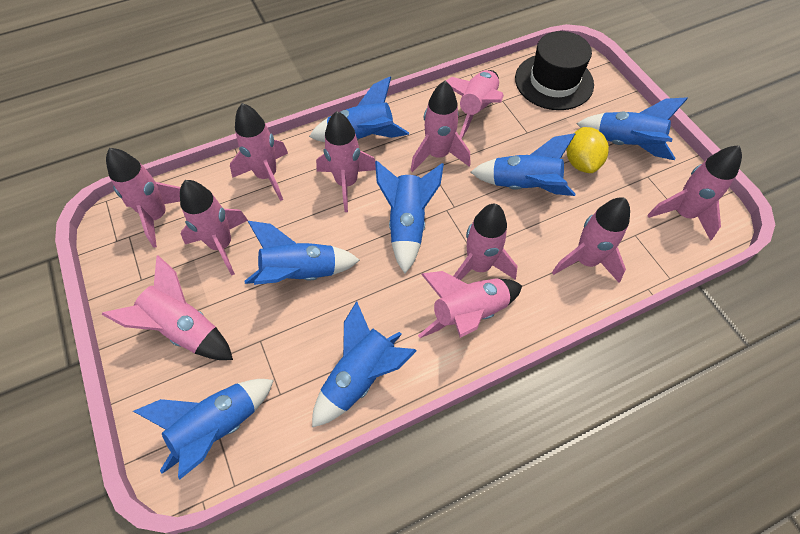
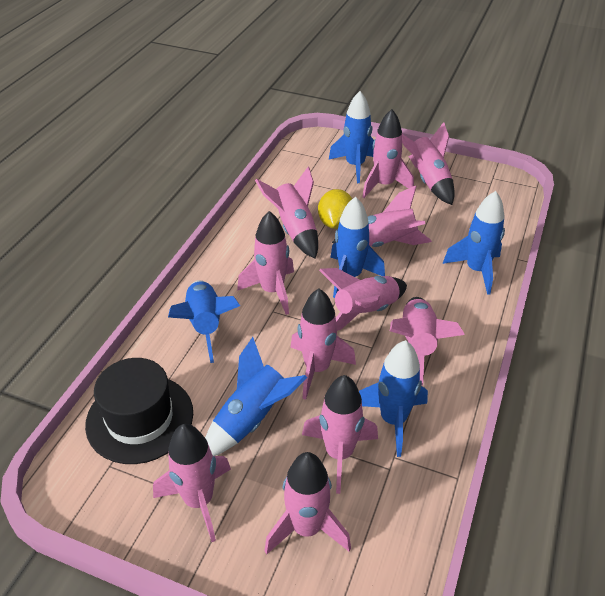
blue rocket: 7 -> 6

